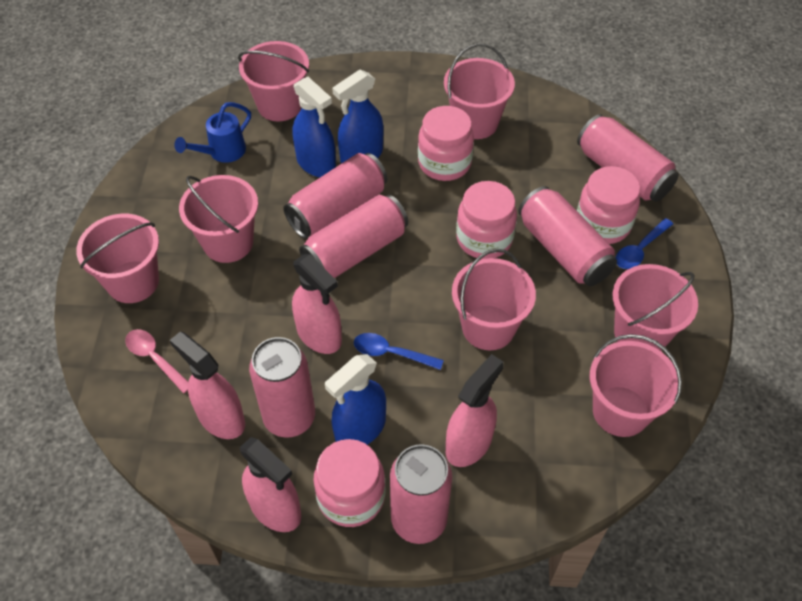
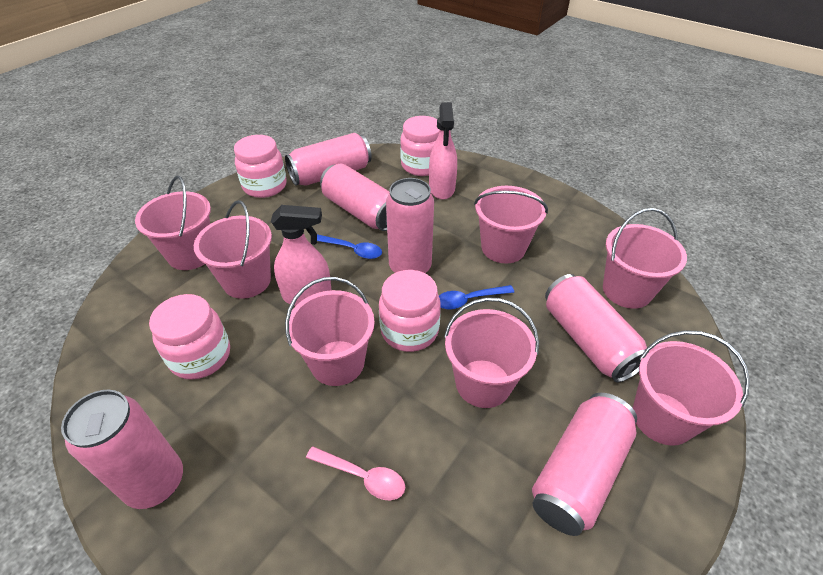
blue spray bottle: 3 -> 0
blue watering can: 1 -> 0
pink spray bottle: 4 -> 2

